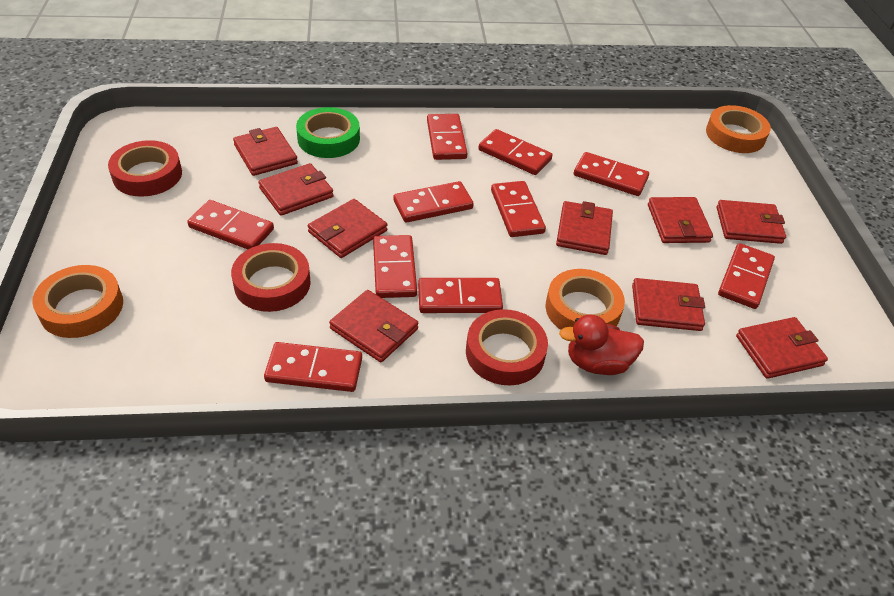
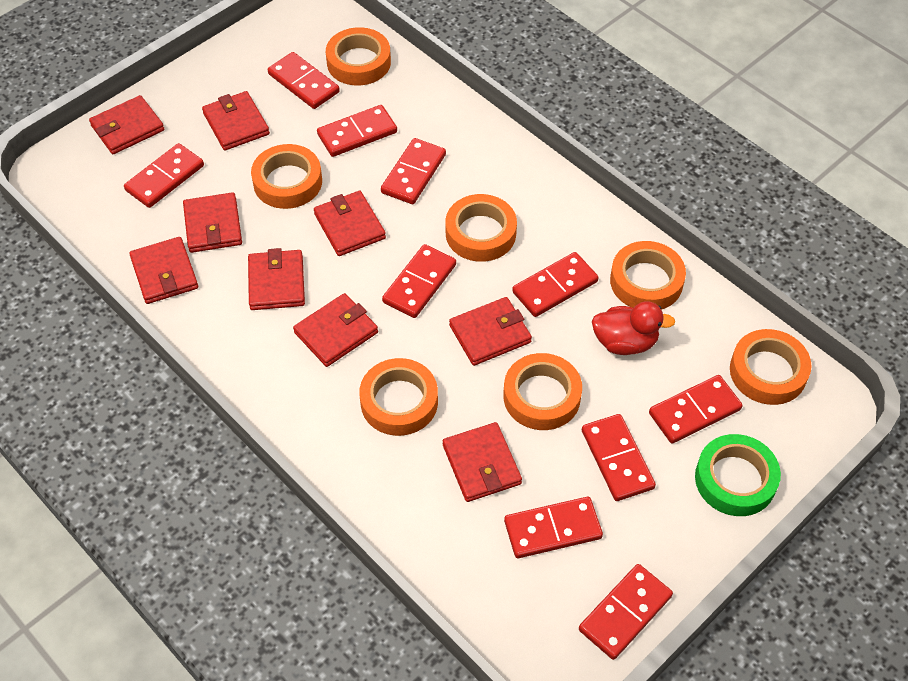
orange tape: 3 -> 7
red tape: 3 -> 0

